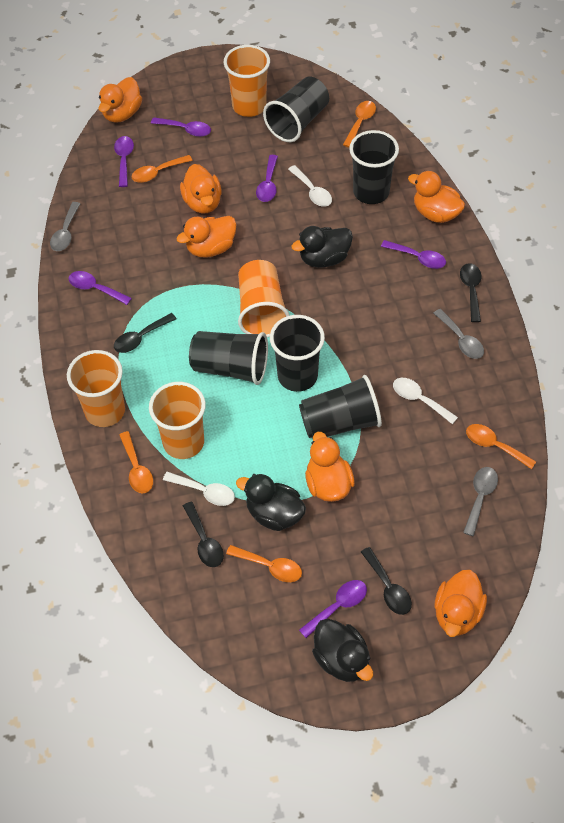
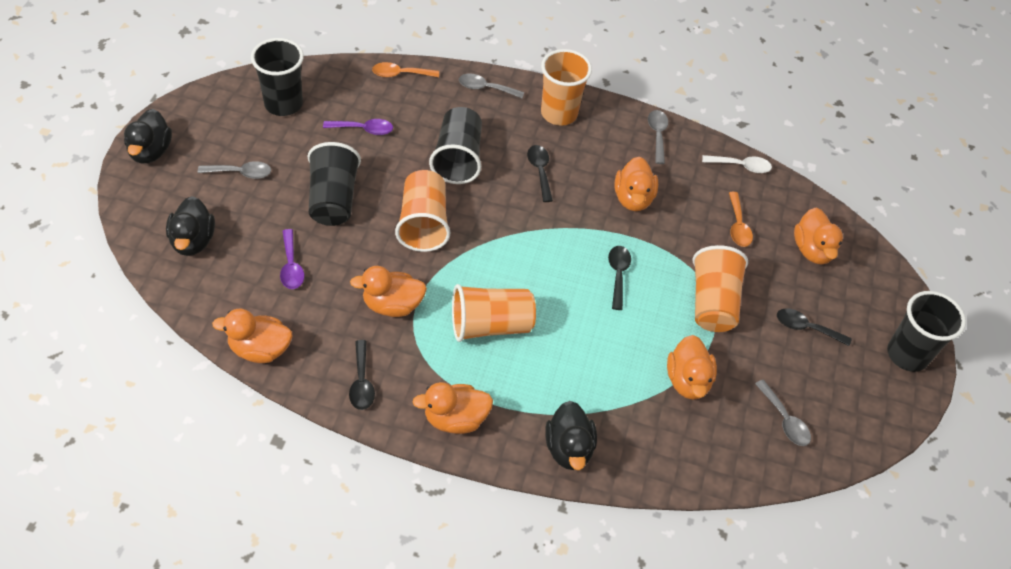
black cup: 5 -> 4
grey spoon: 3 -> 4
orange spoon: 5 -> 2
purple spoon: 6 -> 2
white spoon: 3 -> 1

